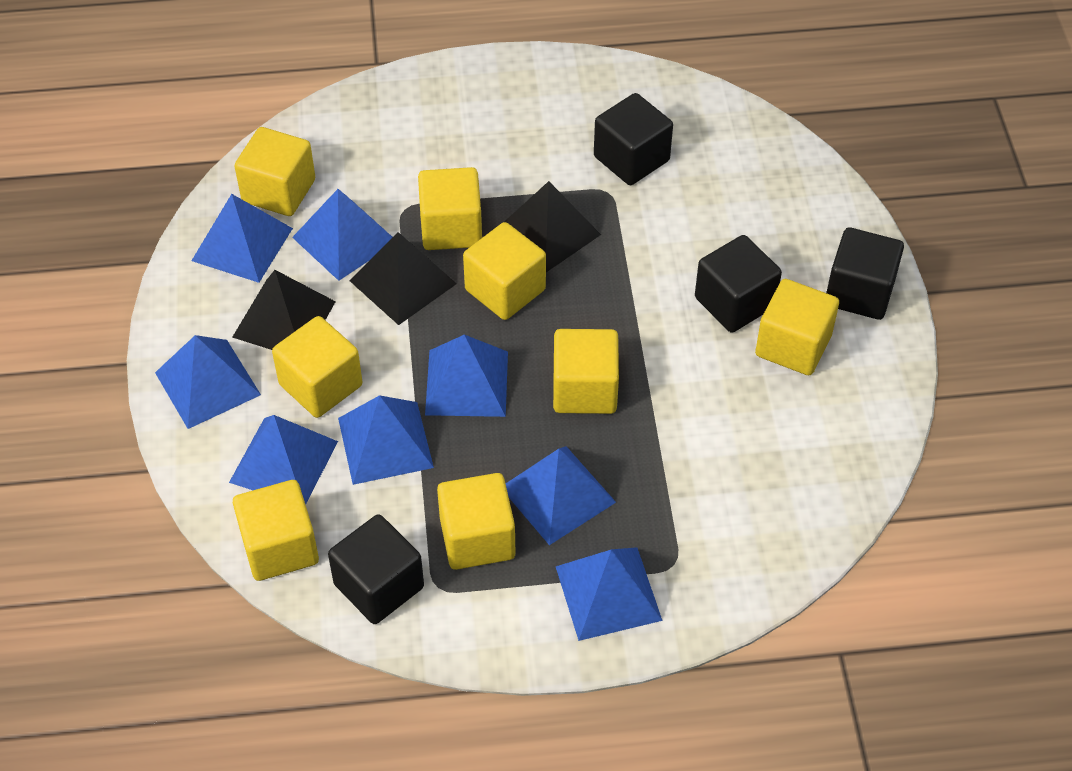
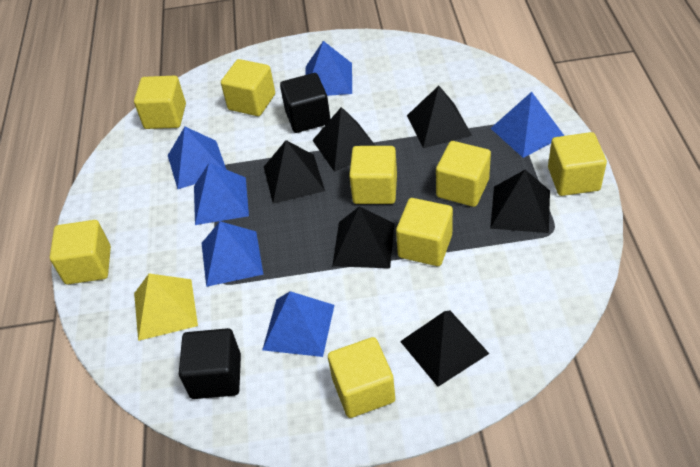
black cube: 4 -> 2
black pyramid: 3 -> 6
blue pyramid: 8 -> 6
yellow pyramid: 0 -> 1

